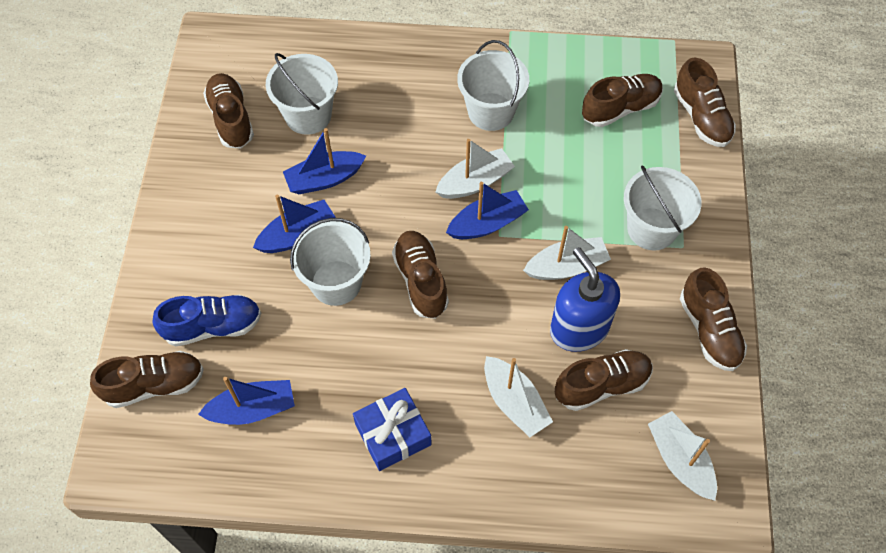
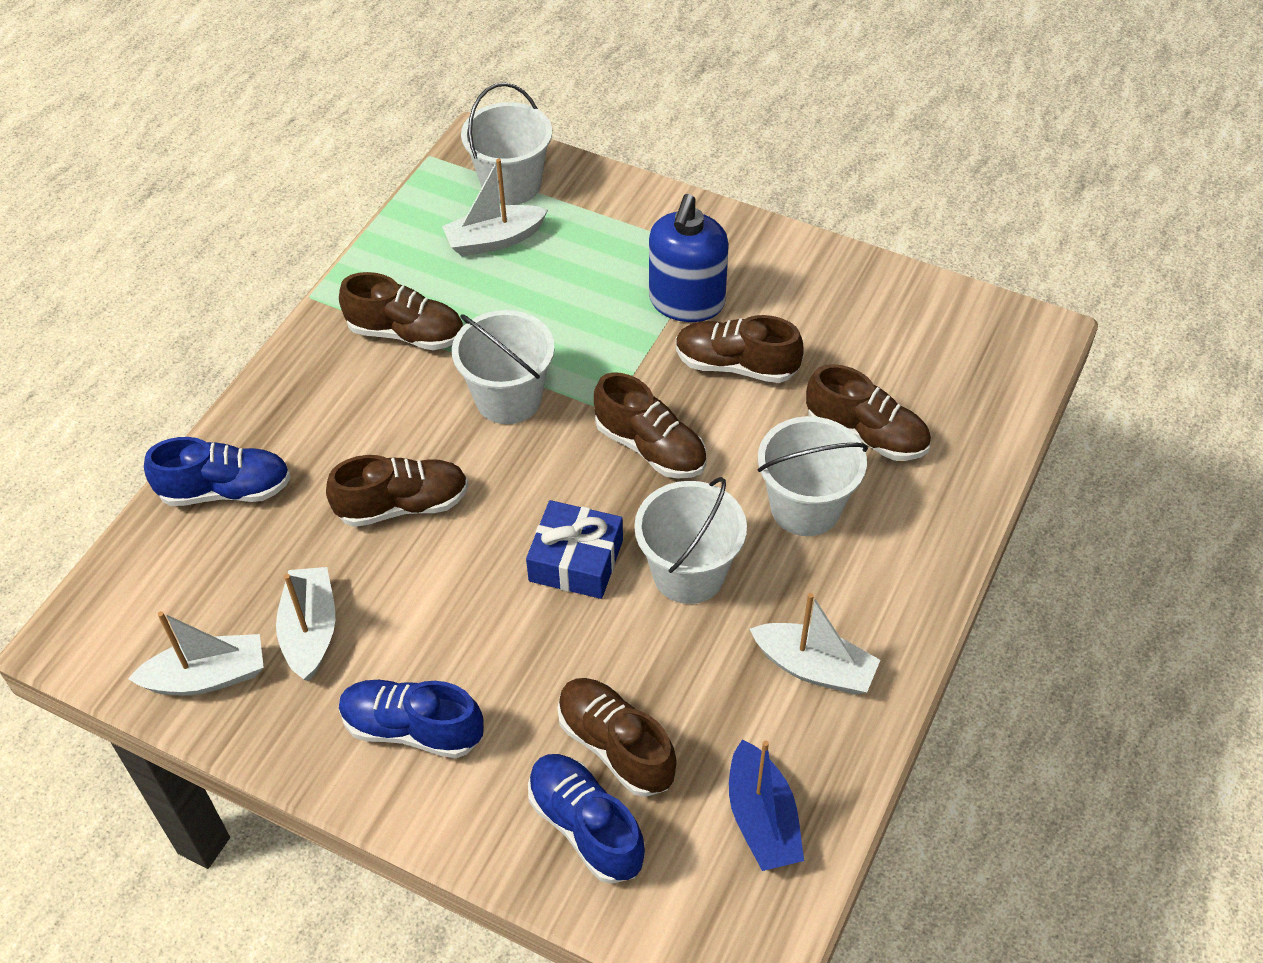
blue boat: 4 -> 1
blue shoe: 1 -> 3
brown shoe: 7 -> 6

